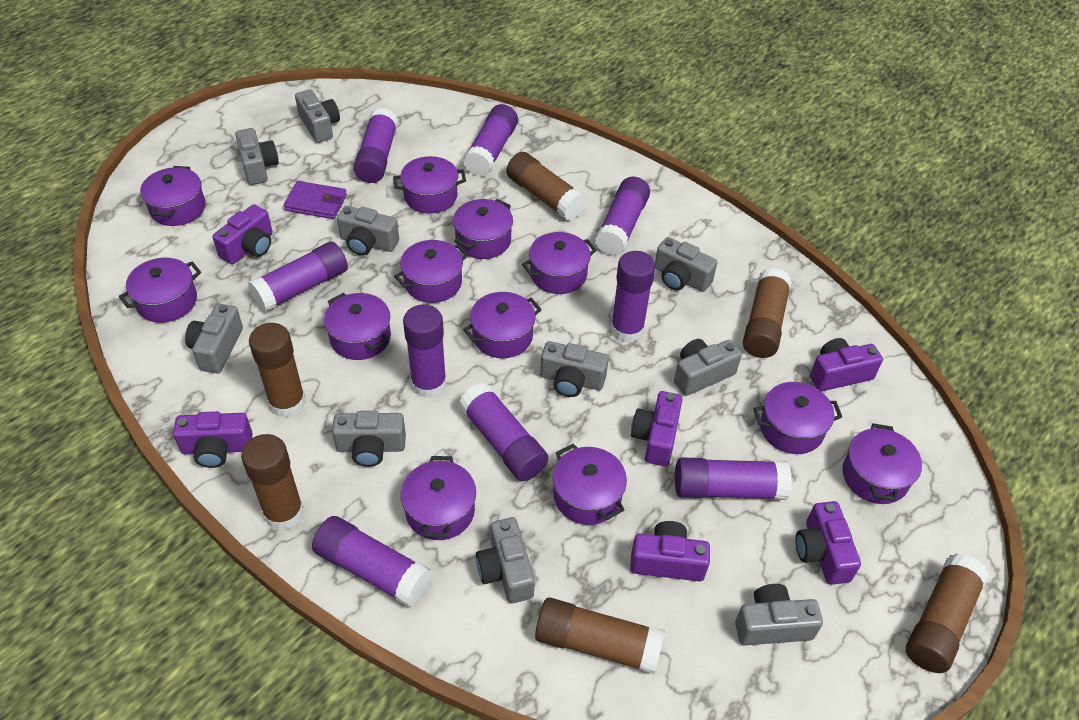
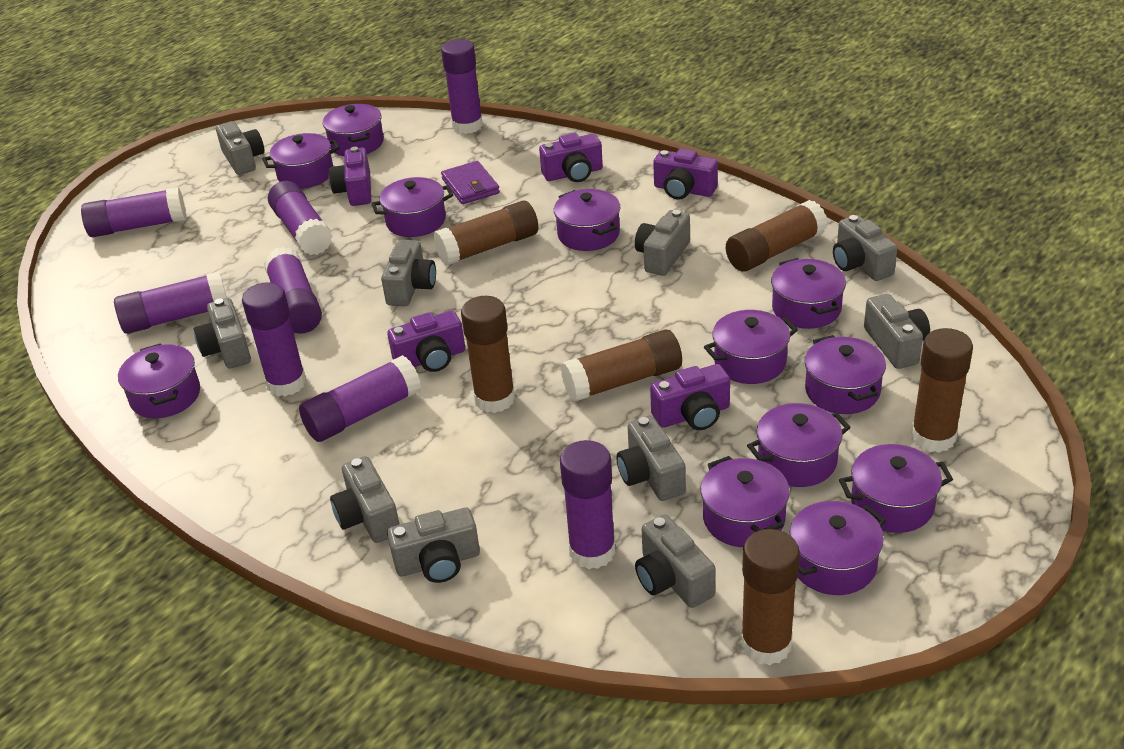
purple camera: 6 -> 5
purple glue stick: 9 -> 8

